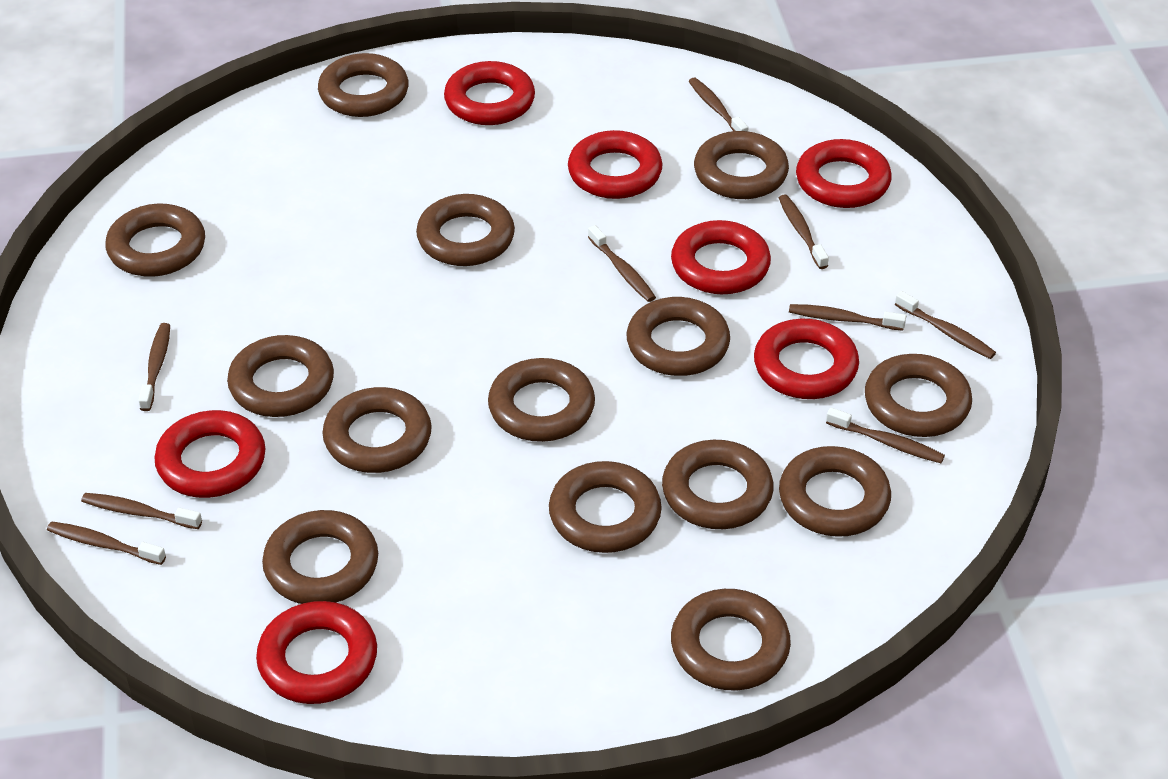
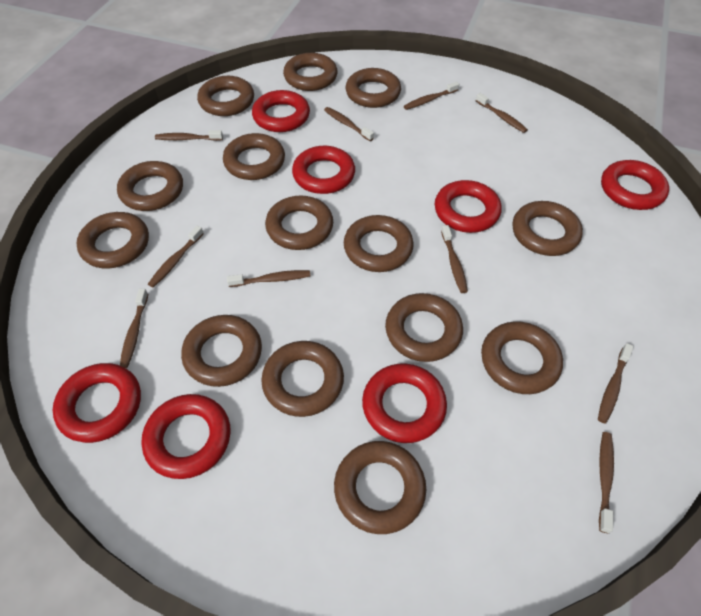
brown toothbrush: 9 -> 10

